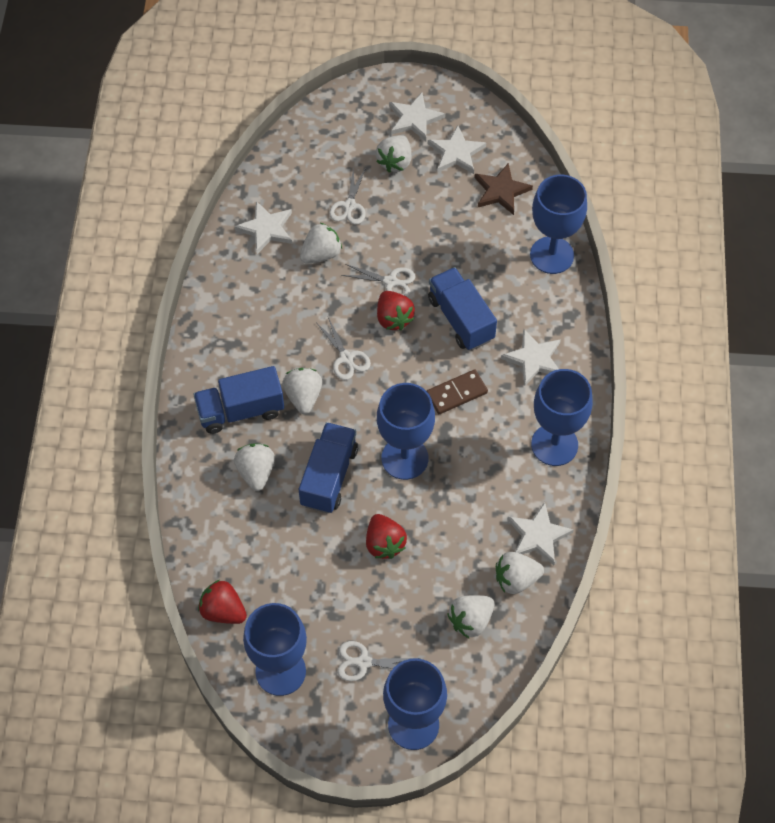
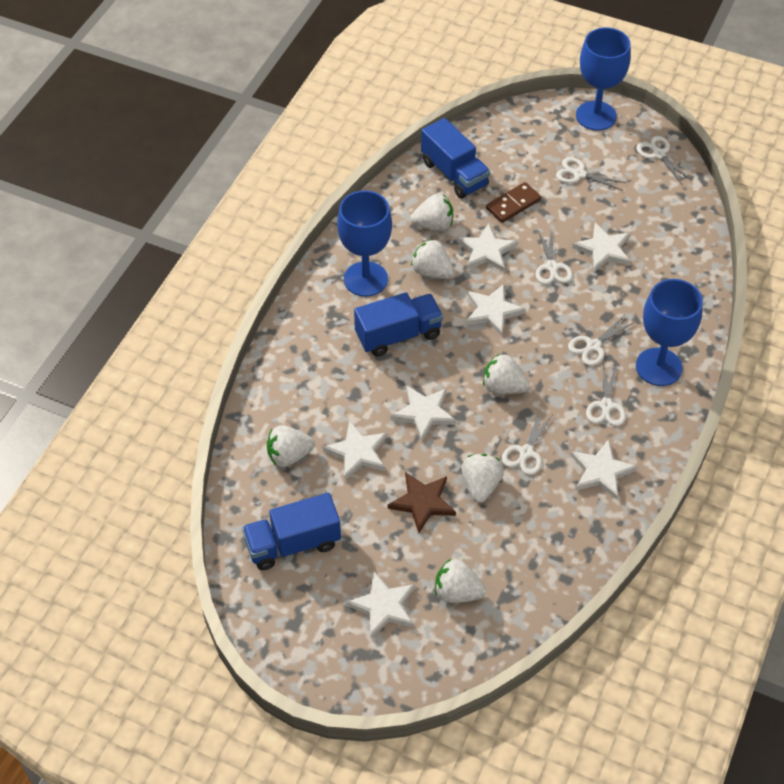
blue goblet: 5 -> 3
red strawberry: 3 -> 0
white scissors: 4 -> 6
white star: 5 -> 7

